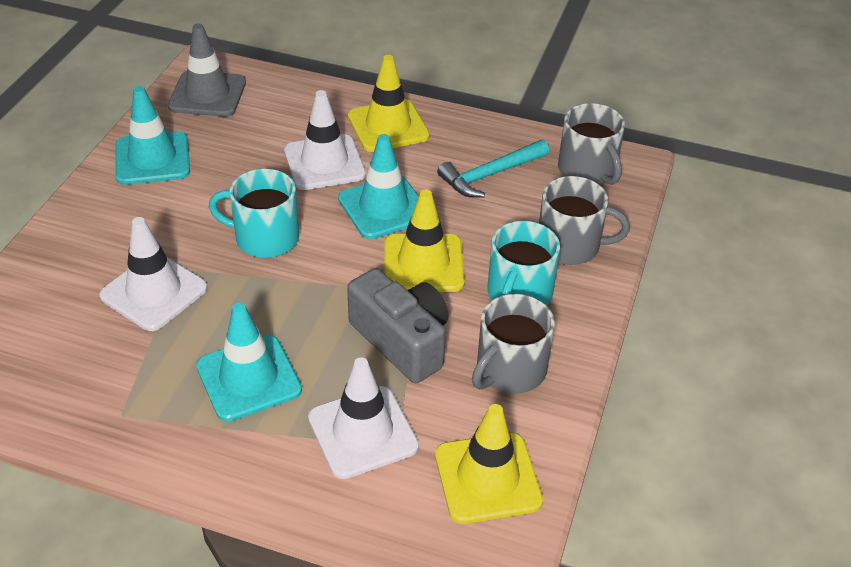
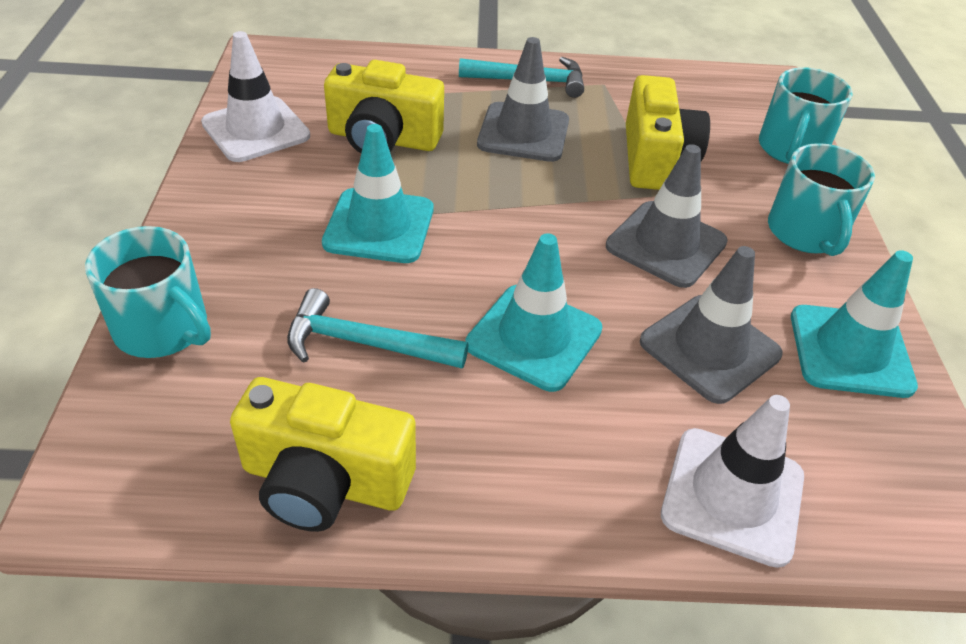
grey camera: 1 -> 0
grey mug: 3 -> 0
grey traffic cone: 1 -> 3
turquoise hammer: 1 -> 2
turquoise mug: 2 -> 3
white traffic cone: 3 -> 2
yellow camera: 0 -> 3
yellow traffic cone: 3 -> 0

